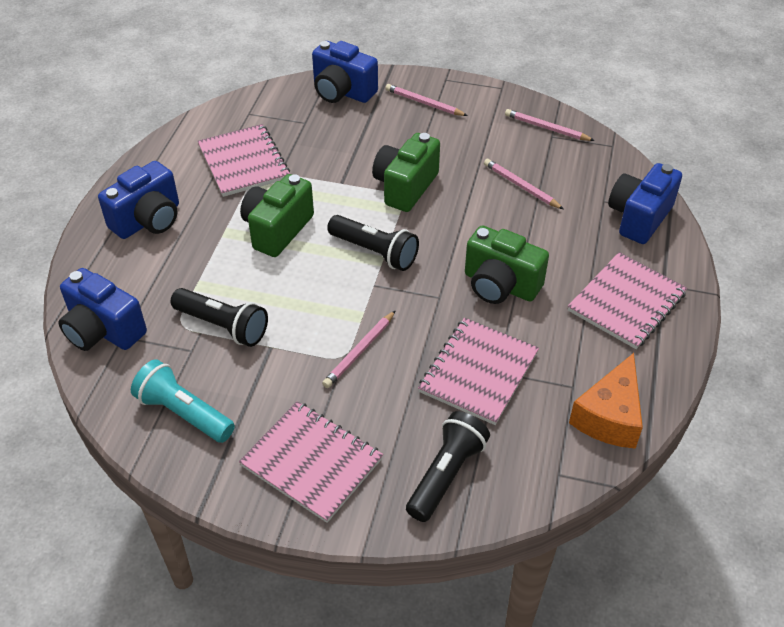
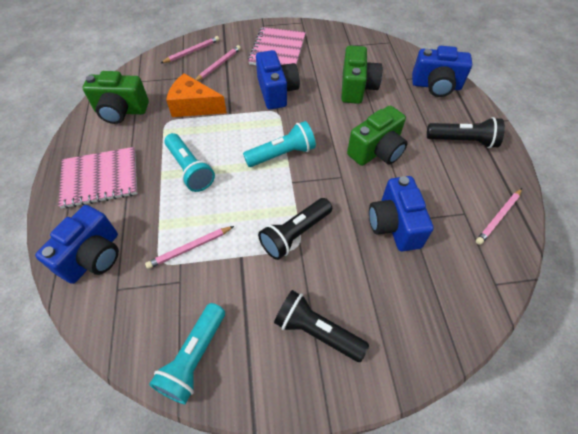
pink notebook: 4 -> 2
turquoise flashlight: 1 -> 3

